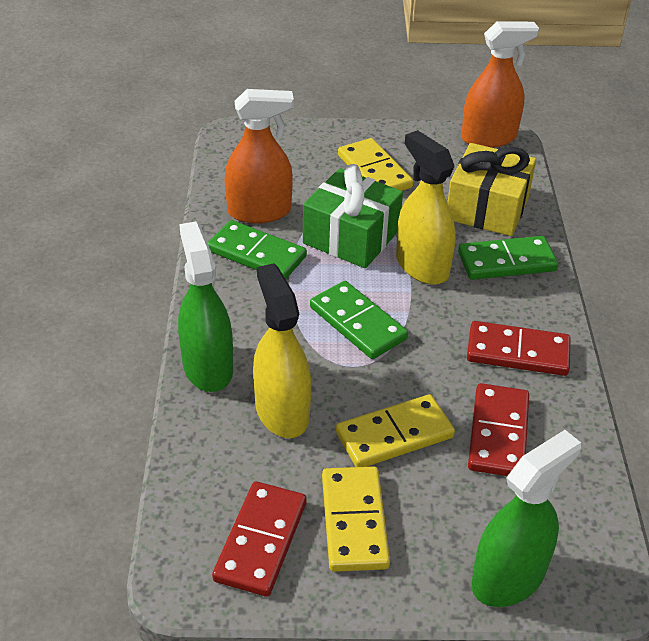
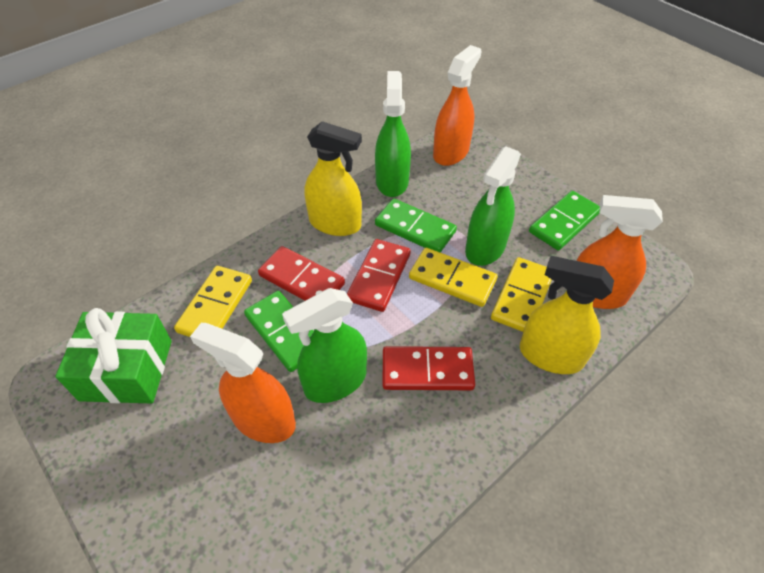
green spray bottle: 2 -> 3
orange spray bottle: 2 -> 3
yellow gift: 1 -> 0

